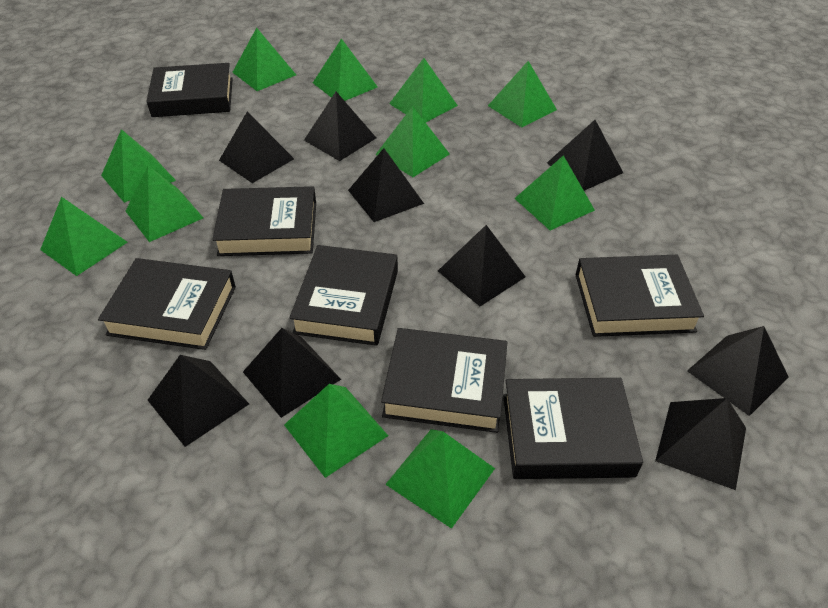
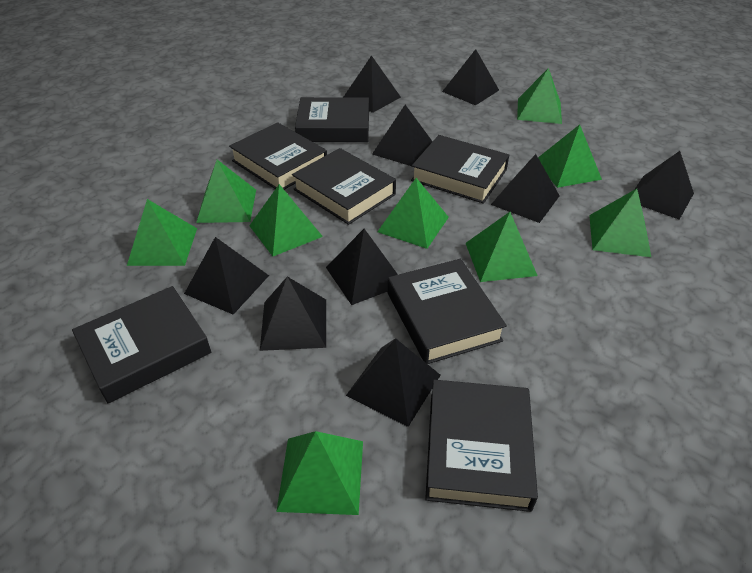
green pyramid: 11 -> 9

